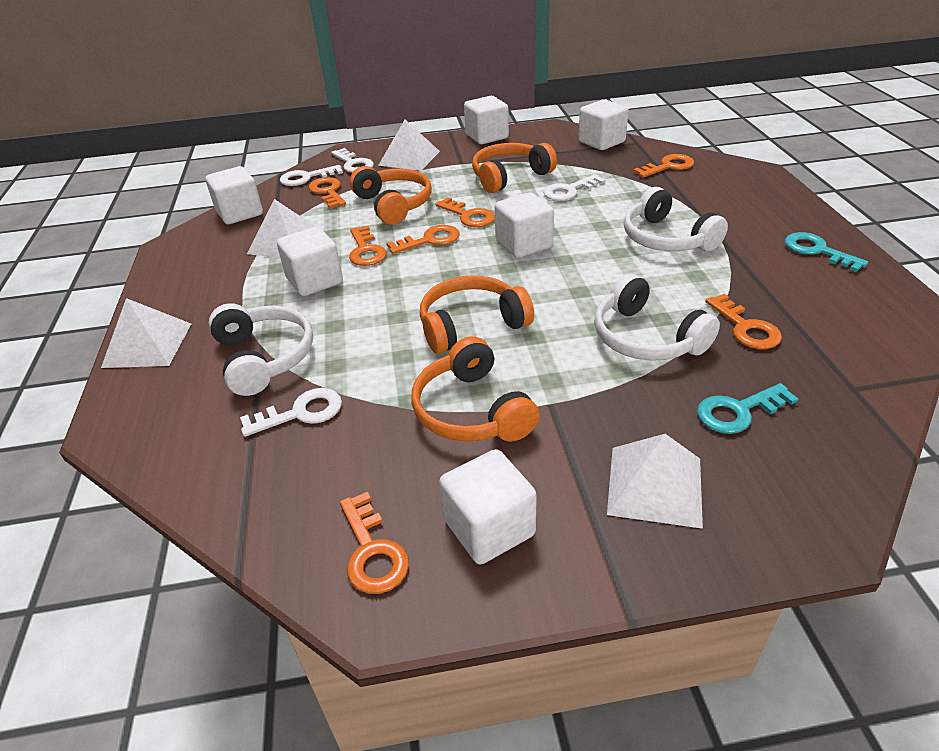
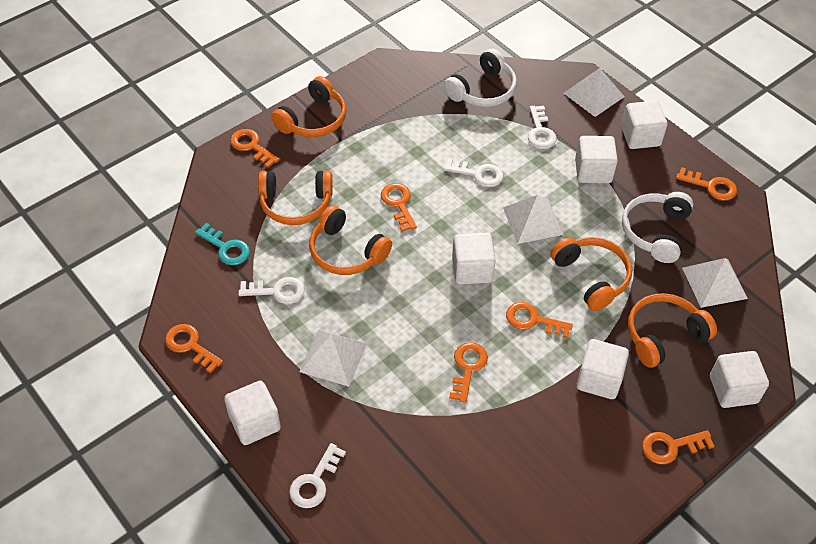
orange headphones: 4 -> 5
turquoise key: 2 -> 1
white headphones: 3 -> 2

